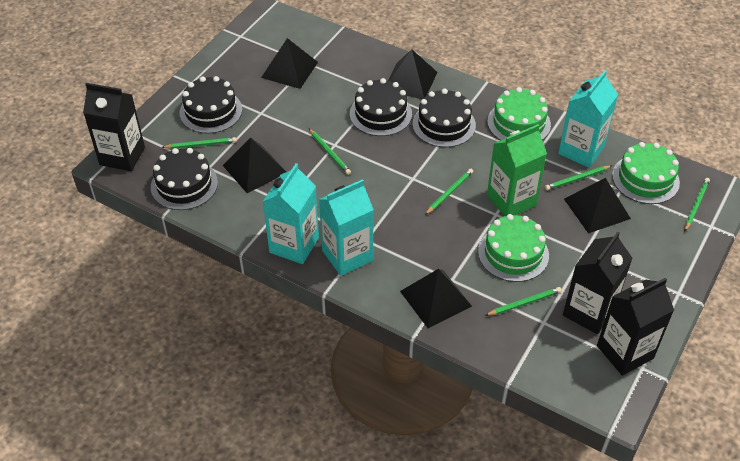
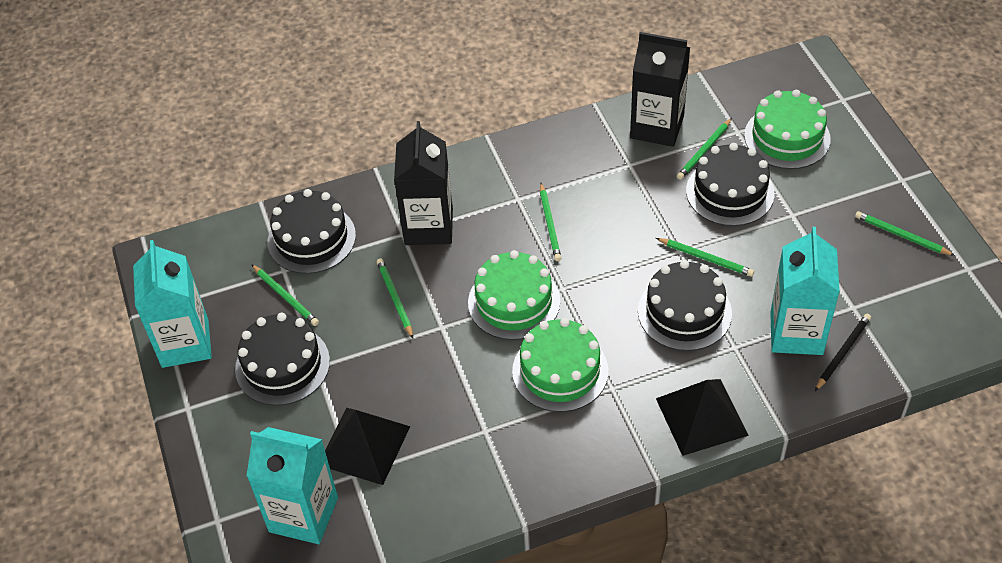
black carton: 3 -> 2
black pencil: 0 -> 1
black pyramid: 5 -> 2
green carton: 1 -> 0

